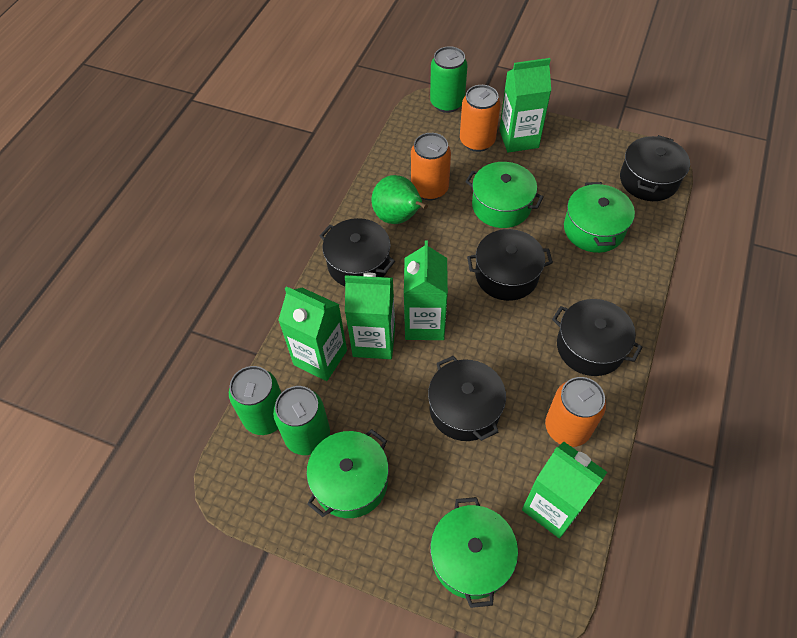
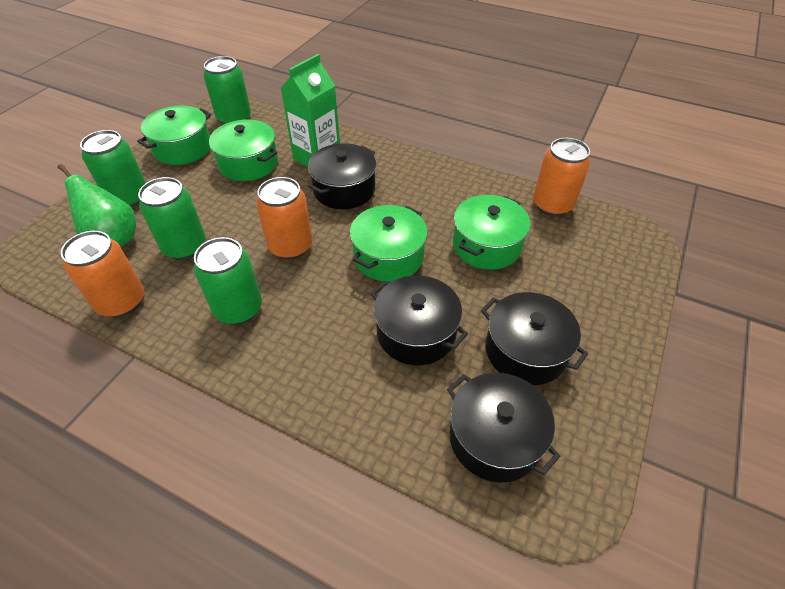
black pot: 5 -> 4
green can: 3 -> 4
green carton: 5 -> 1

